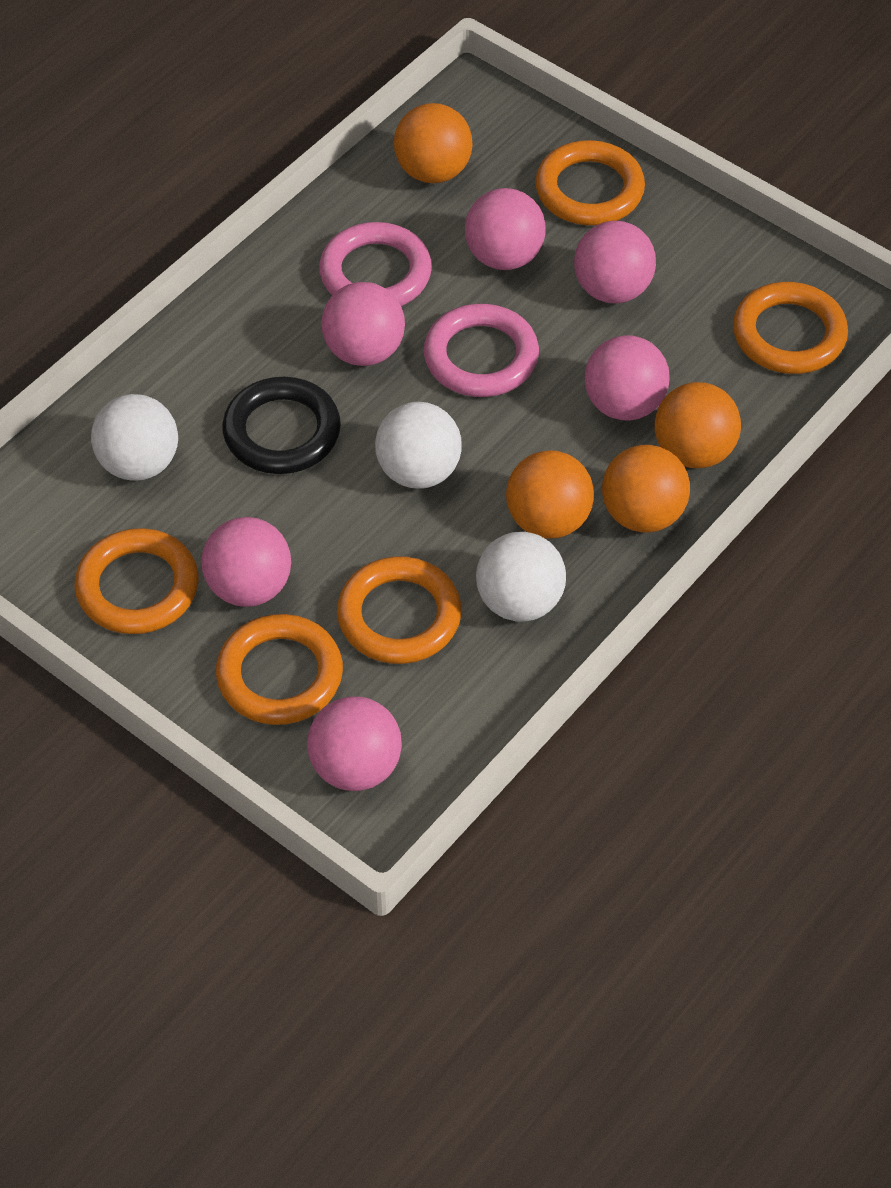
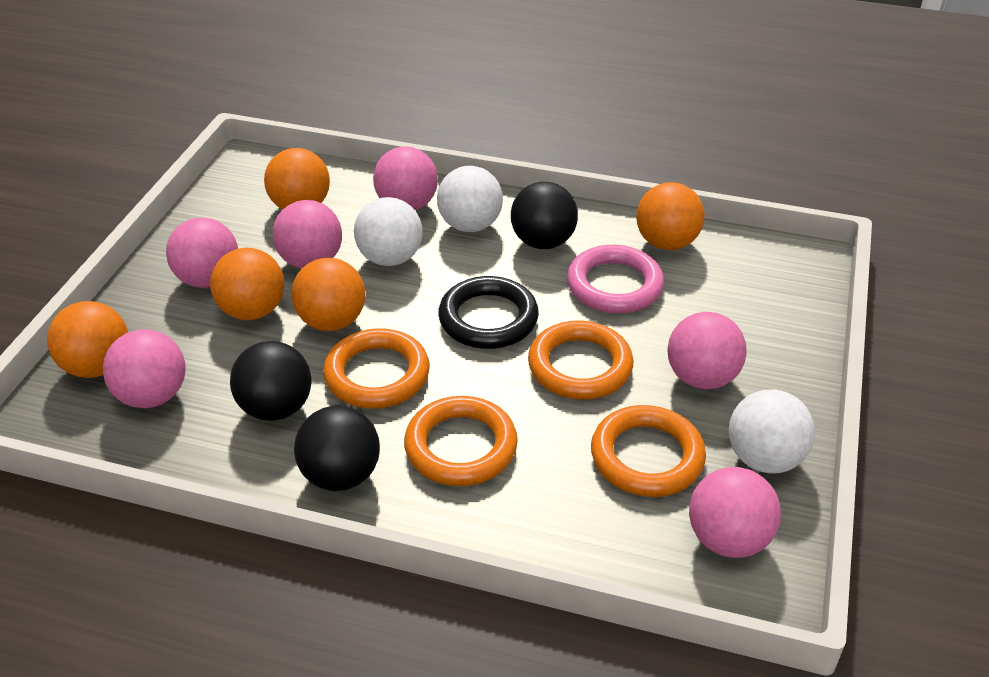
black ball: 0 -> 3
orange ball: 4 -> 5
orange ring: 5 -> 4
pink ring: 2 -> 1

